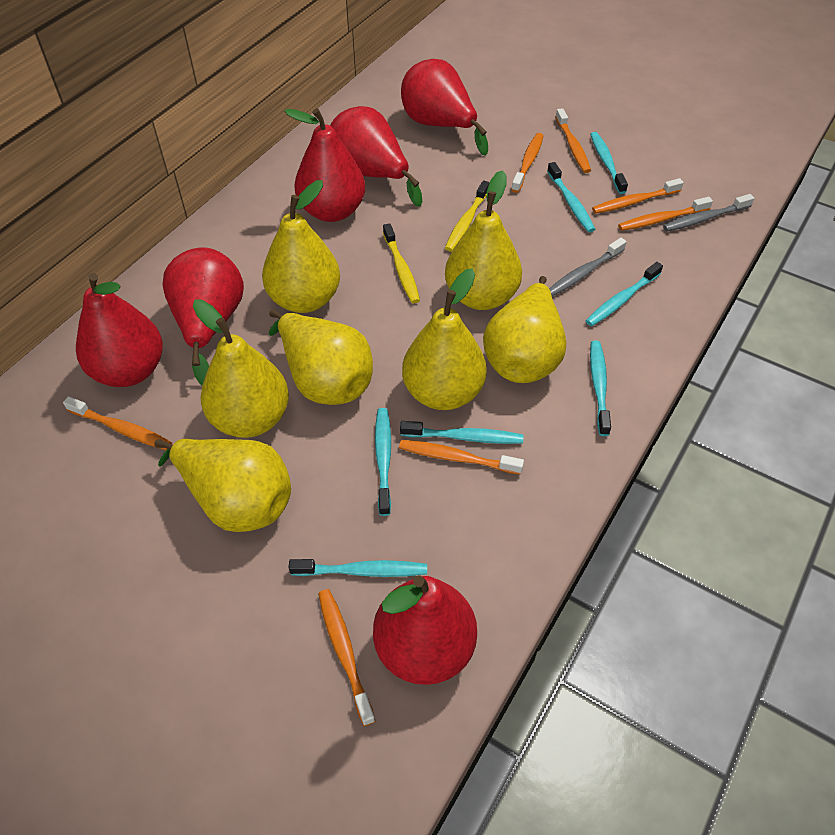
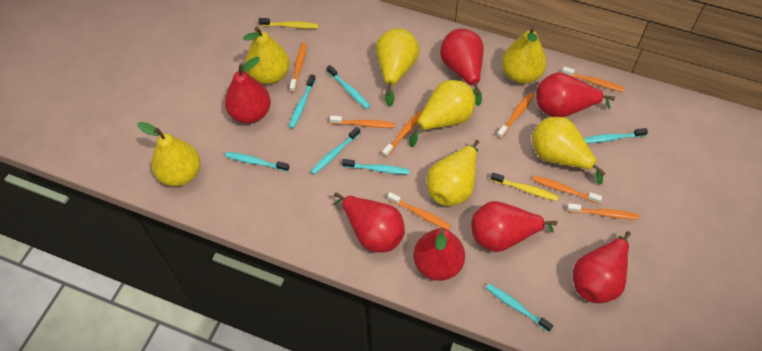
grey toothbrush: 2 -> 0
orange toothbrush: 7 -> 8
red pear: 6 -> 7

